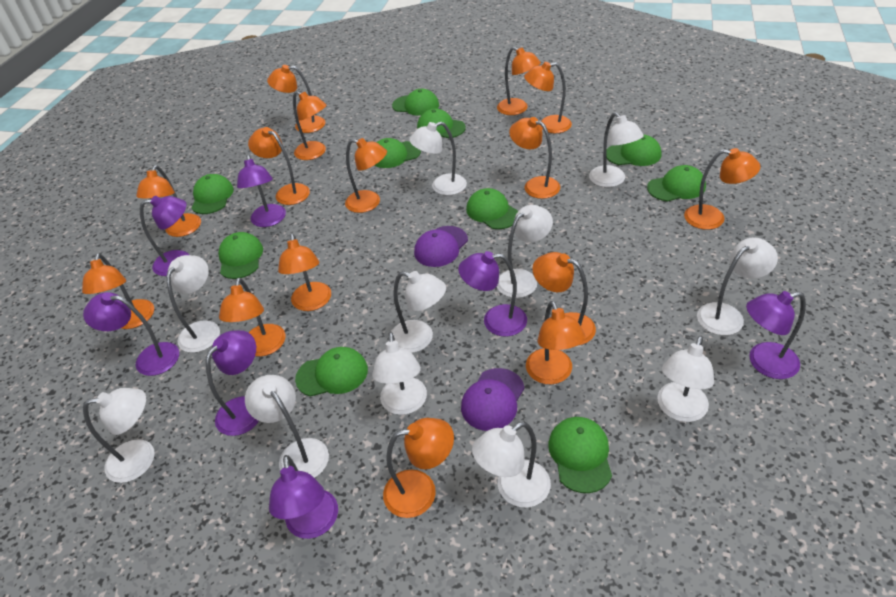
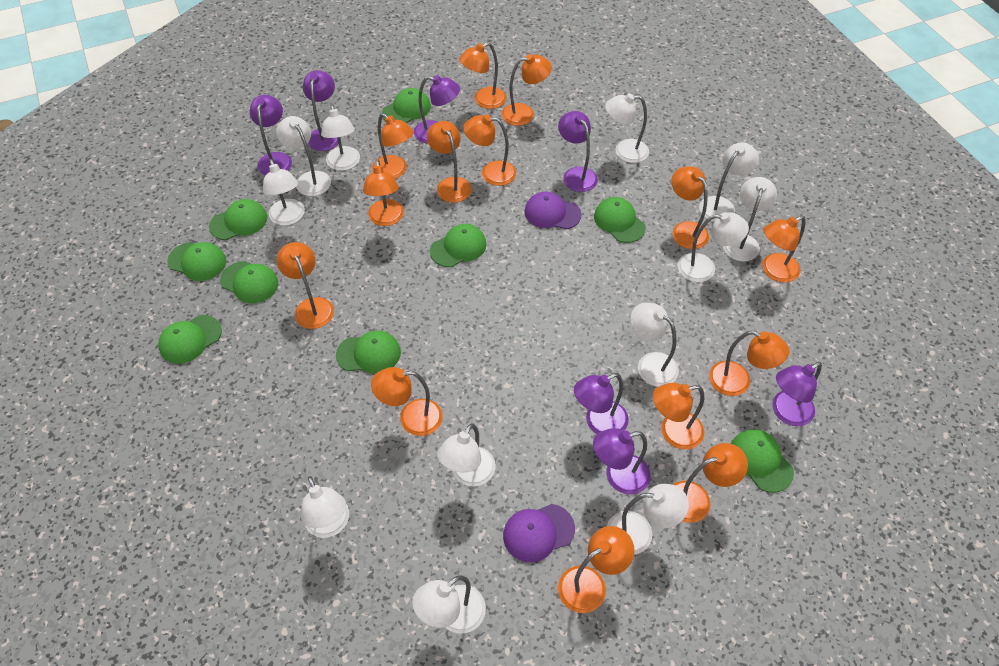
green cap: 10 -> 9
orange lamp: 15 -> 14
white lamp: 11 -> 12

